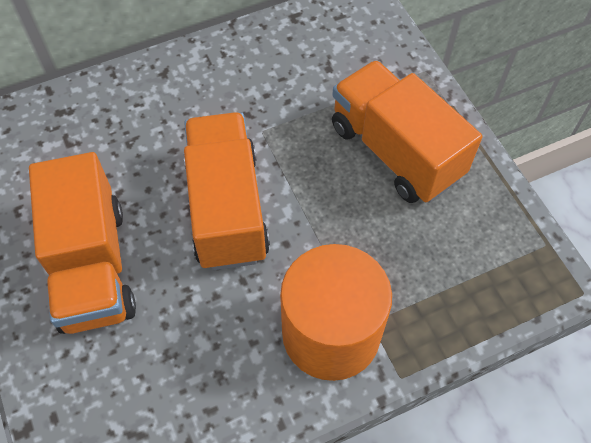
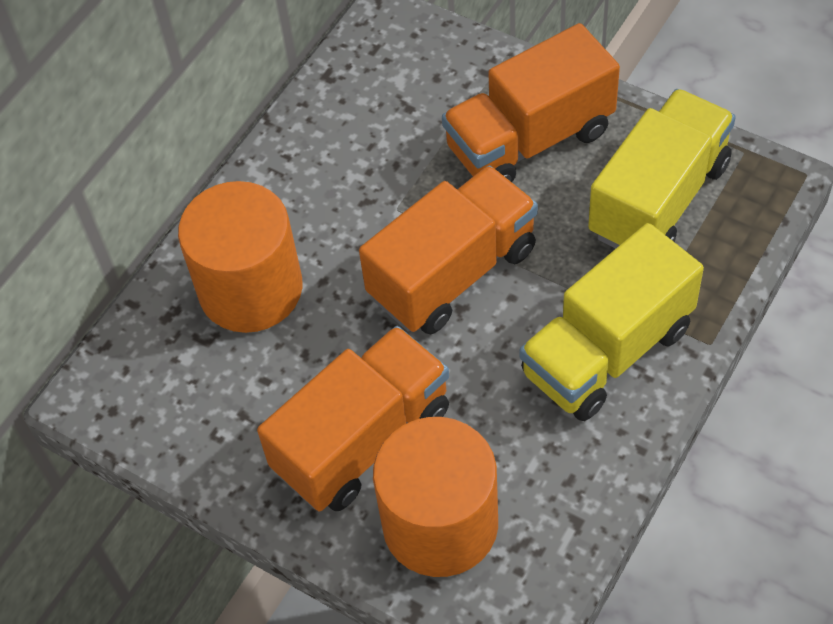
orange cylinder: 1 -> 2
yellow truck: 0 -> 2

